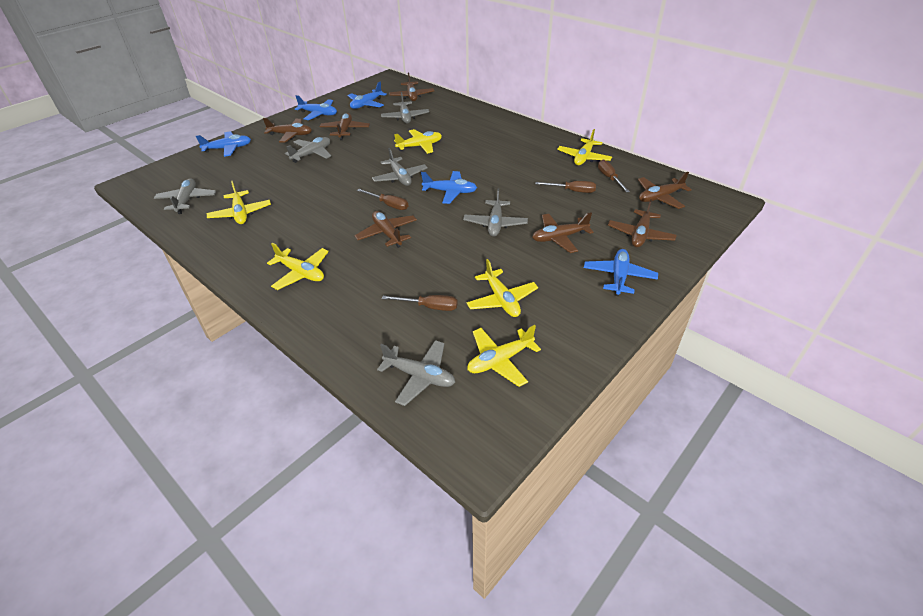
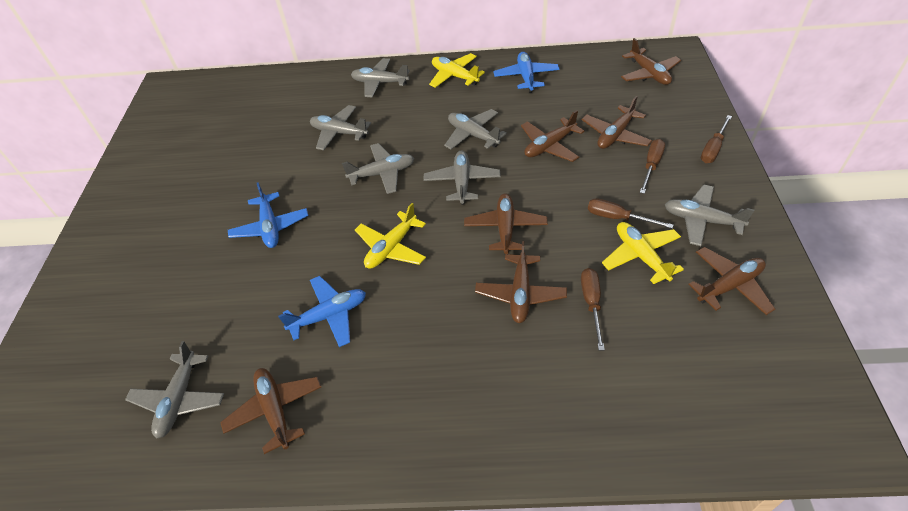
blue plane: 5 -> 3
grey plane: 6 -> 7
yellow plane: 6 -> 3

